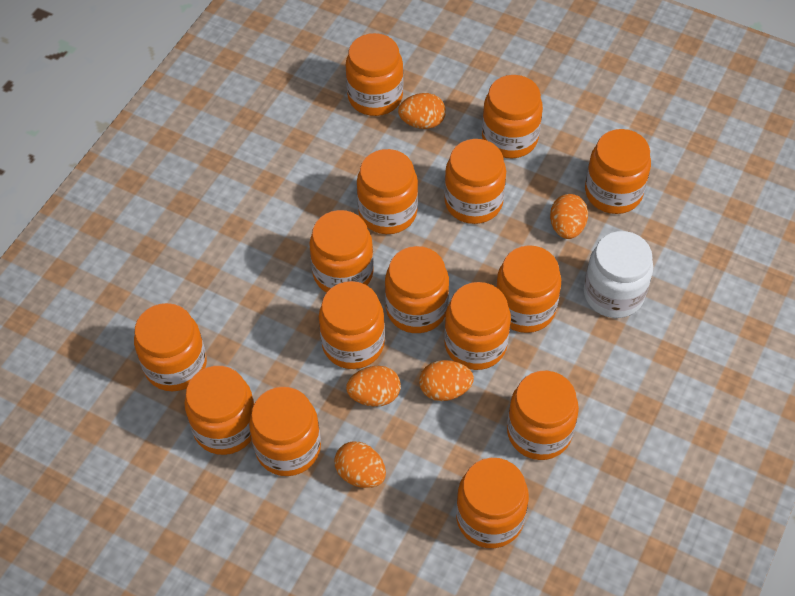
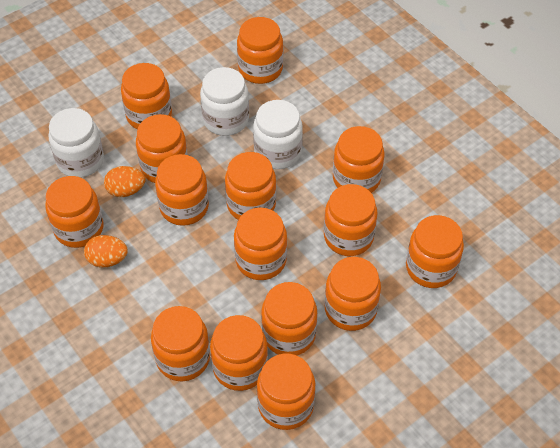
orange egg: 5 -> 2
white jar: 1 -> 3

